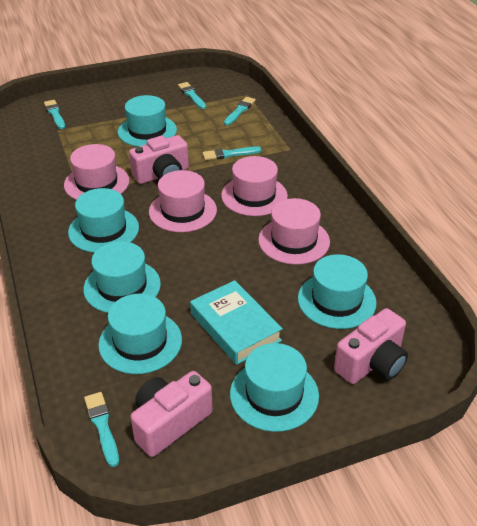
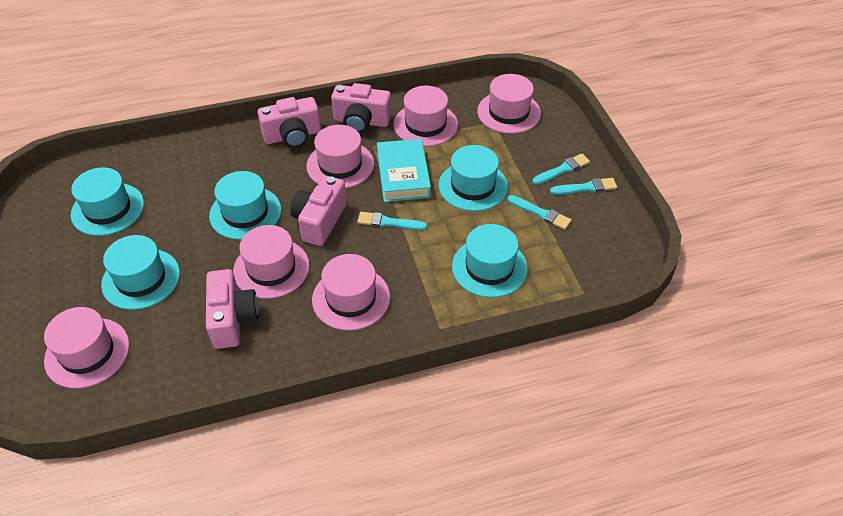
pink camera: 3 -> 4
pink hat: 4 -> 6
turquoise brush: 5 -> 4
turquoise hat: 6 -> 5

